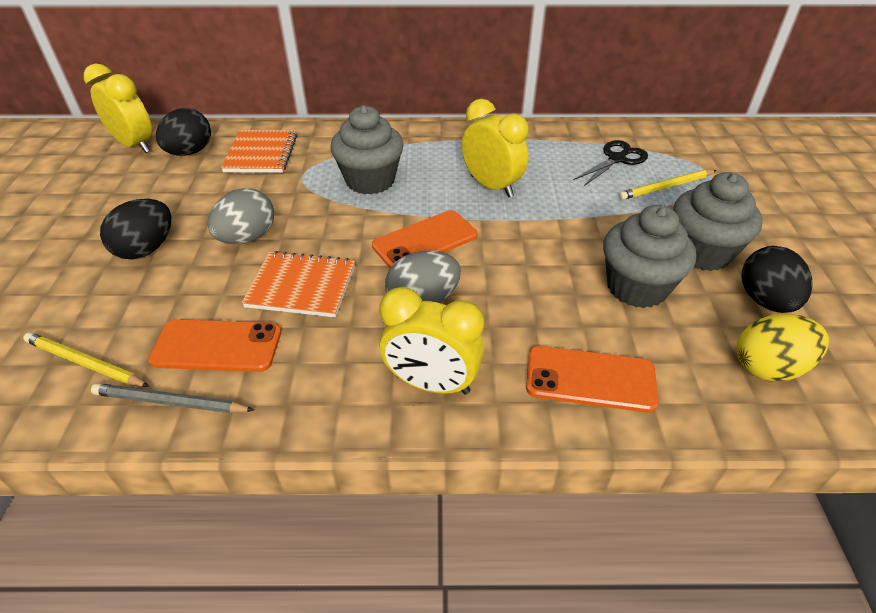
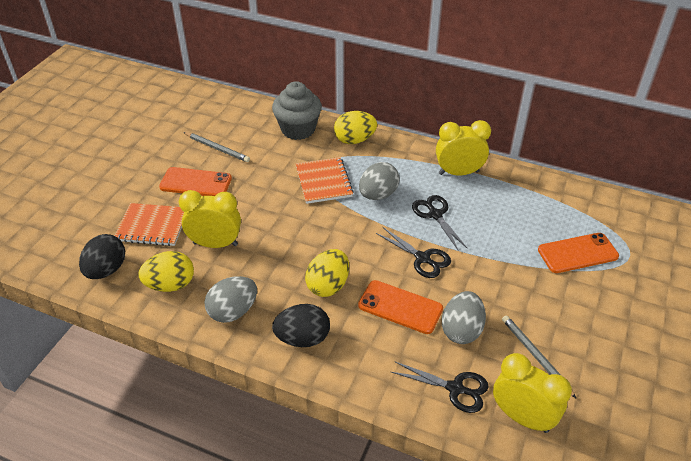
black egg: 3 -> 2
black scissors: 1 -> 3
grey cupcake: 3 -> 1
grey egg: 2 -> 3
grey pencil: 1 -> 2
yellow egg: 1 -> 3
yellow pencil: 2 -> 0

